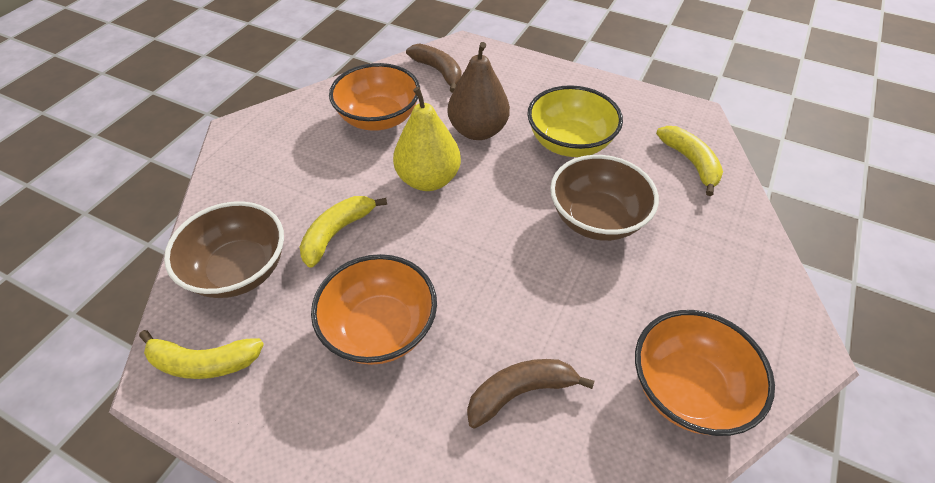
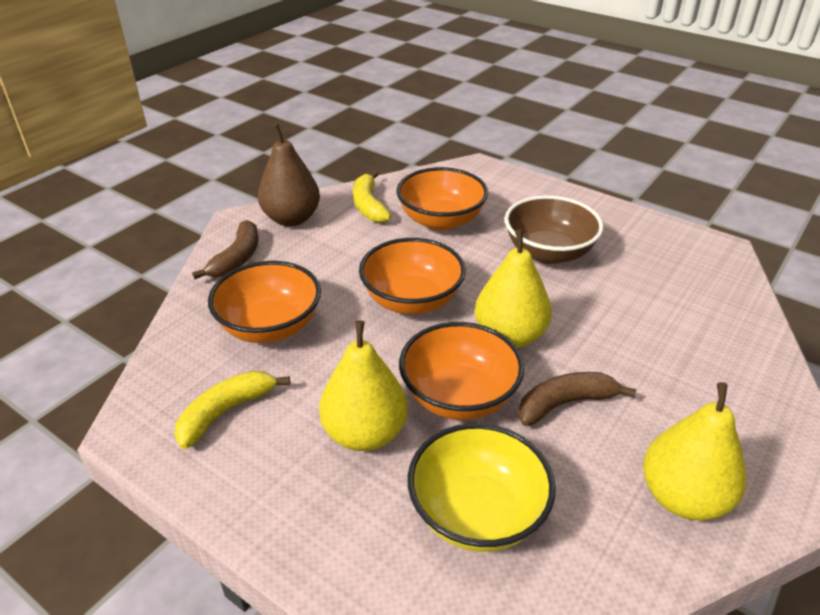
brown bowl: 2 -> 1
orange bowl: 3 -> 4
yellow banana: 3 -> 2
yellow pear: 1 -> 3

